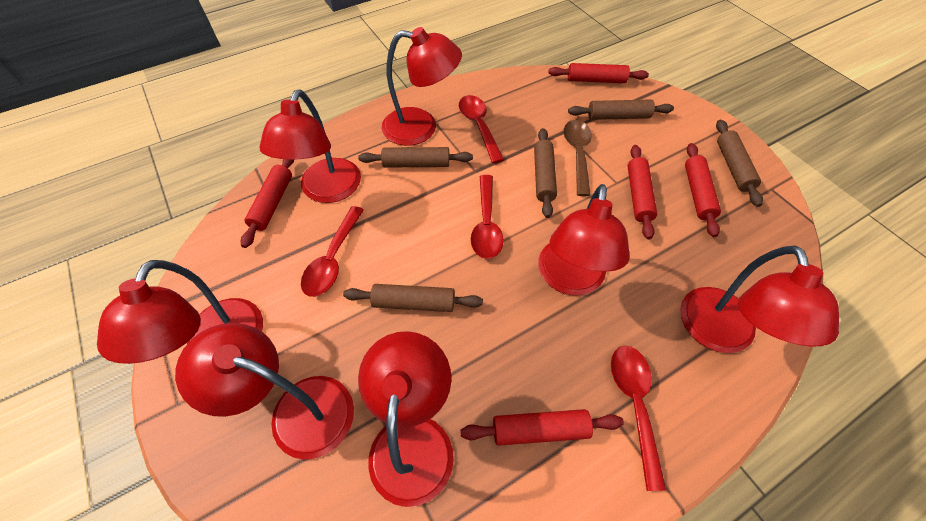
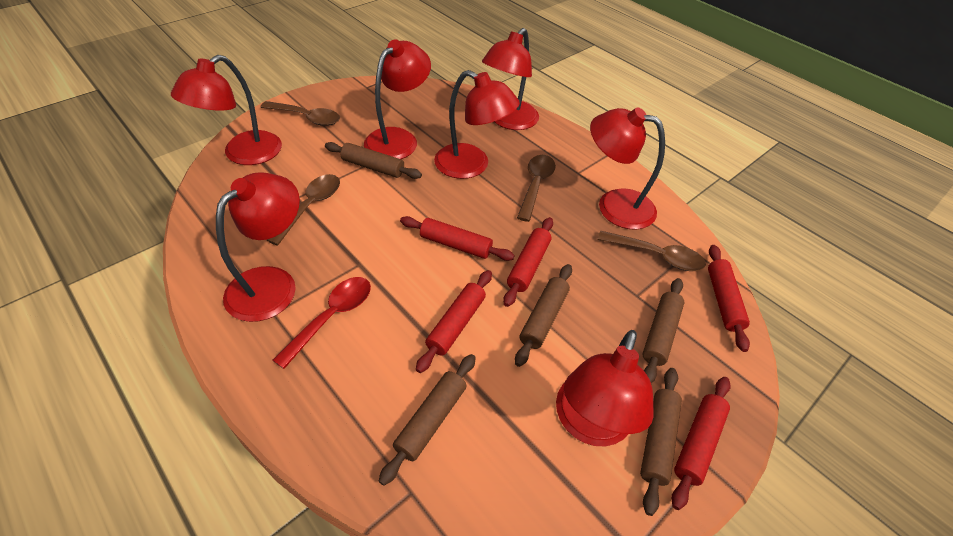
brown spoon: 1 -> 4
red spoon: 4 -> 1

